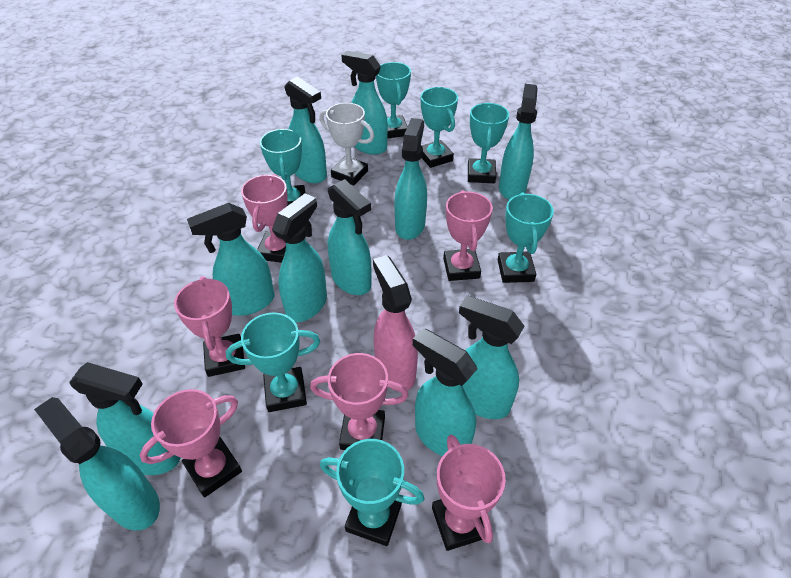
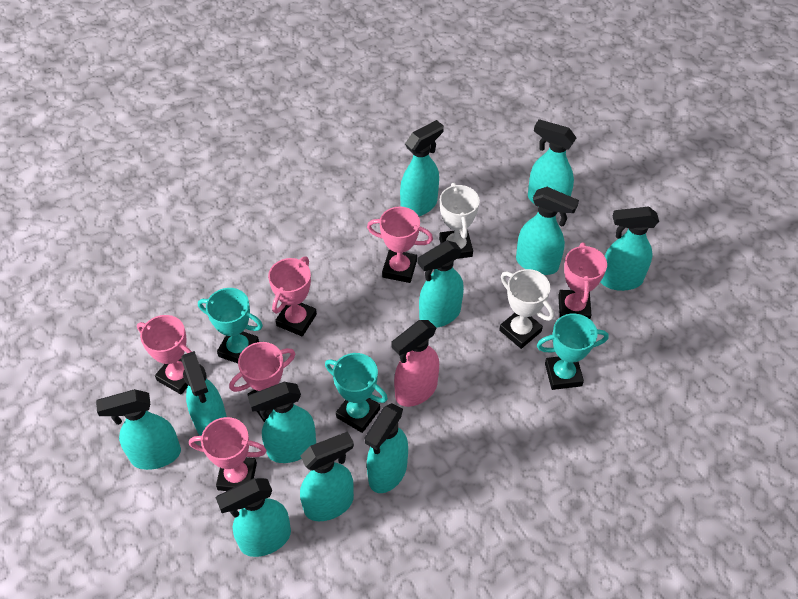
turquoise trophy: 7 -> 3
white trophy: 1 -> 2

